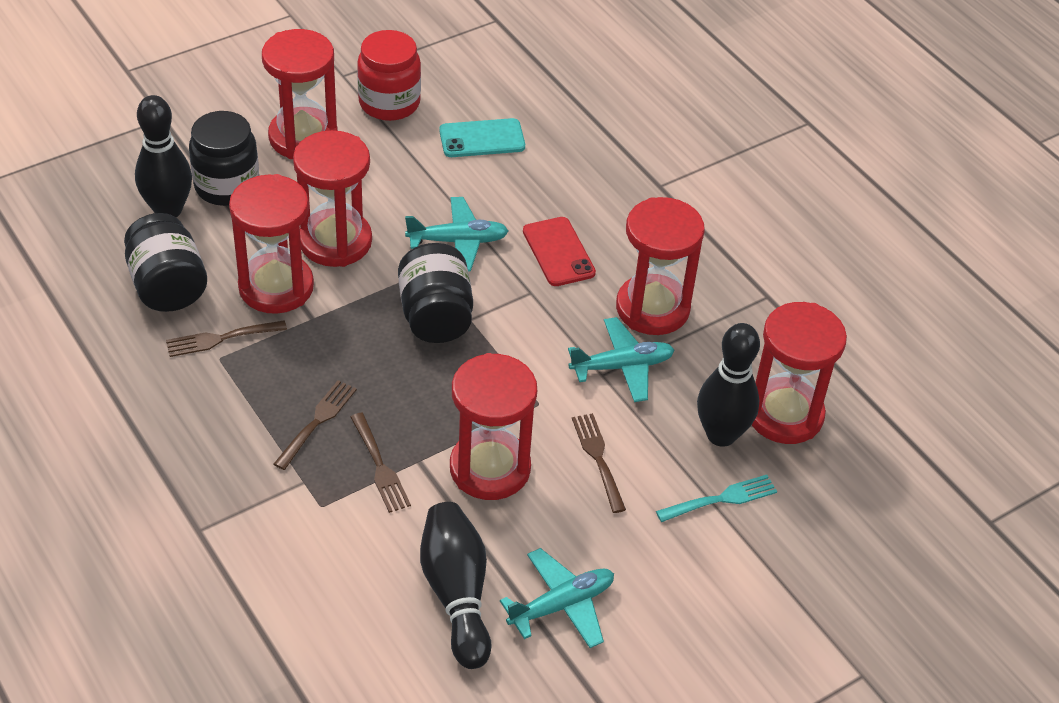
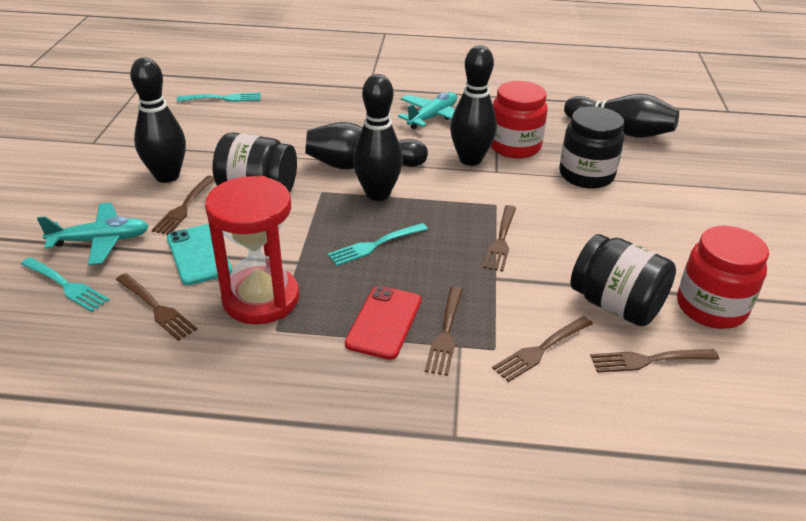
black bowling pin: 3 -> 5
brown fork: 4 -> 6
red hourglass: 6 -> 1
red jar: 1 -> 2
turquoise fork: 1 -> 3
turquoise plane: 3 -> 2

